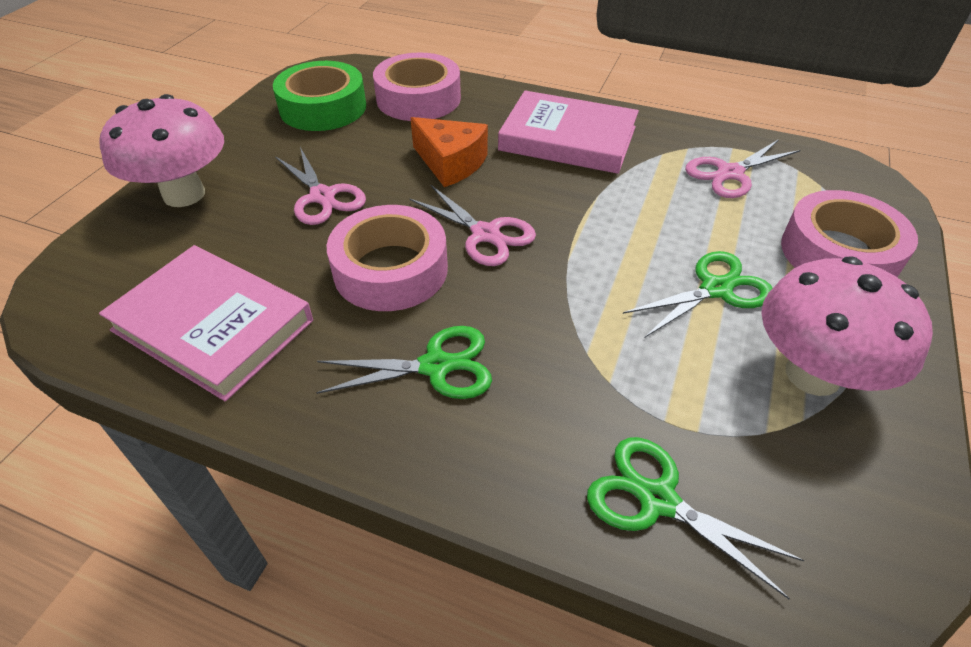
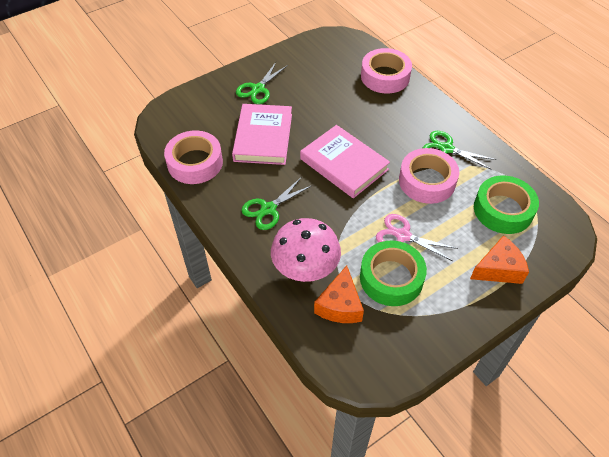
green tape: 1 -> 2
orange cheese: 1 -> 2
pink mushroom: 2 -> 1
pink scissors: 3 -> 1

